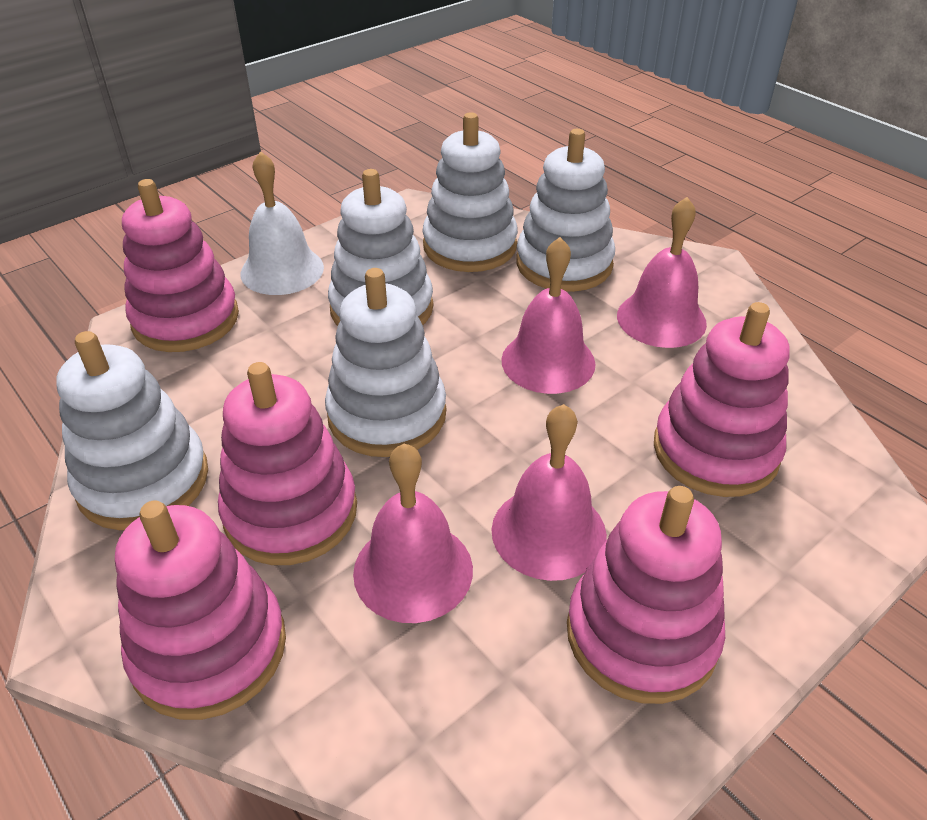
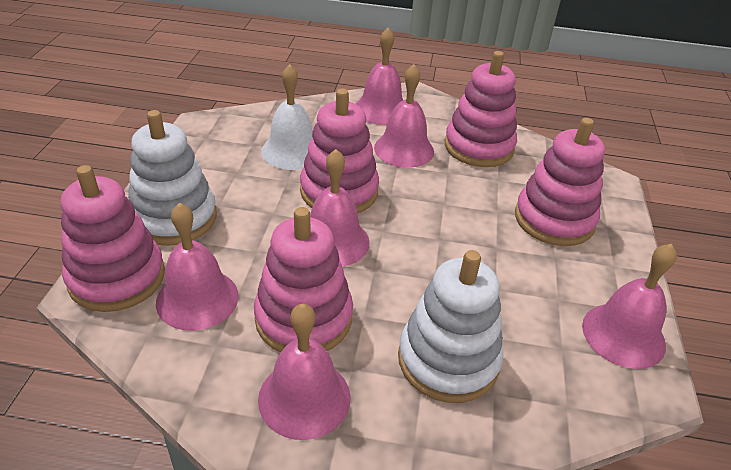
pink bell: 4 -> 6
white stacking toy: 5 -> 2

